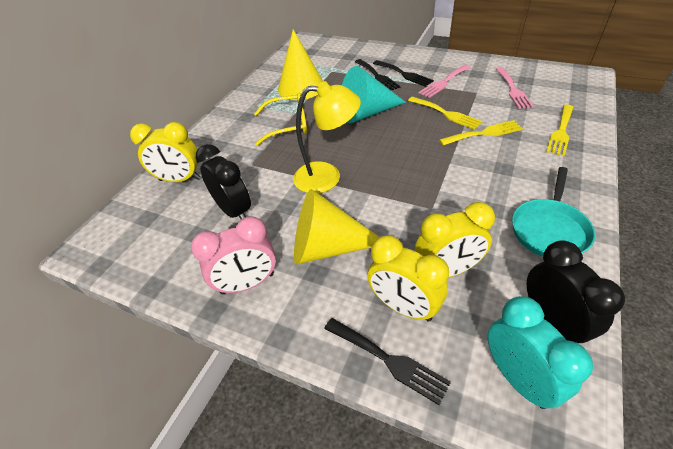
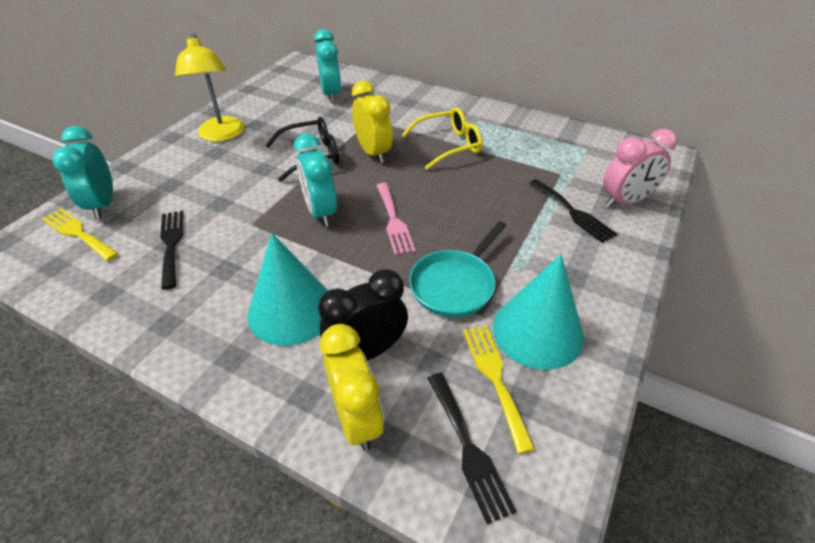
black clock: 2 -> 1
black glasses: 0 -> 1
pink fork: 2 -> 1
turquoise clock: 1 -> 3
turquoise cone: 1 -> 2
yellow clock: 3 -> 2
yellow cone: 2 -> 0
yellow fork: 3 -> 2

